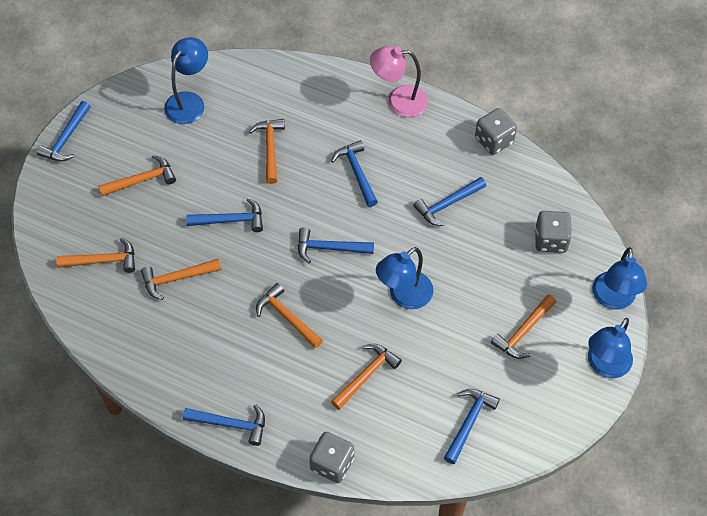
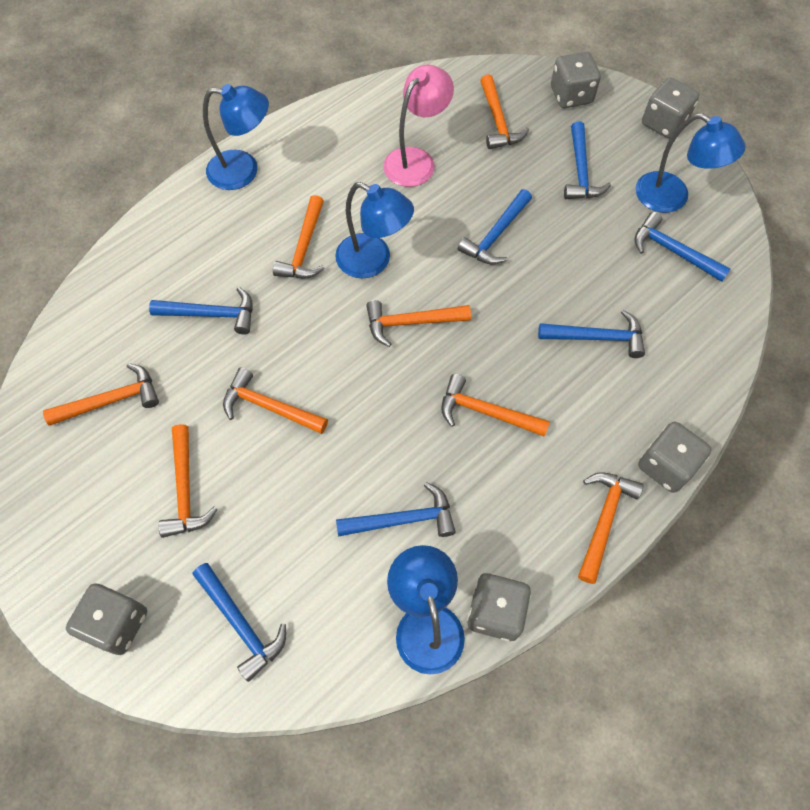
grey dice: 3 -> 5
orange hammer: 7 -> 8

